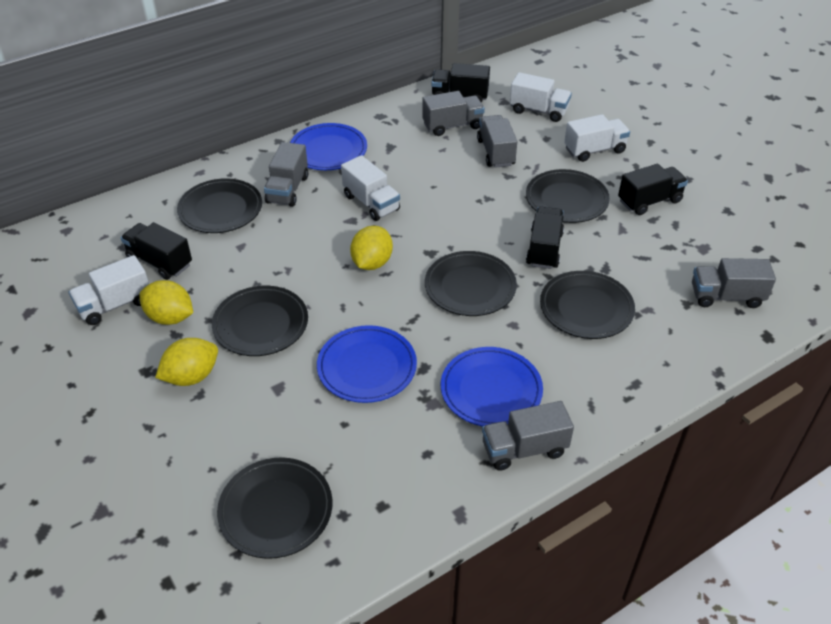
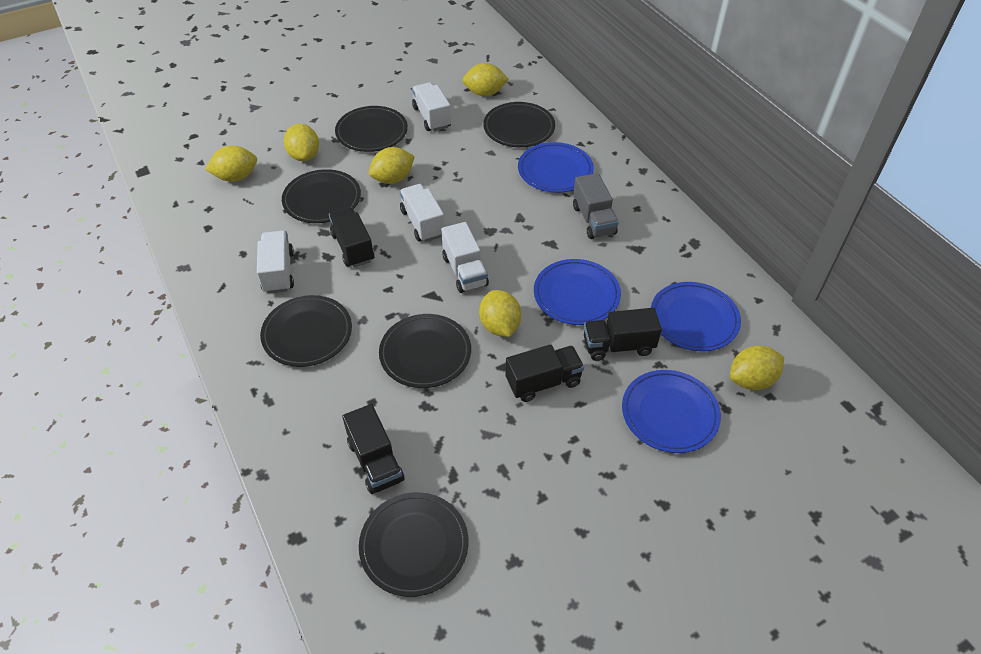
blue plate: 3 -> 4
grey truck: 5 -> 1
yellow lemon: 3 -> 6

